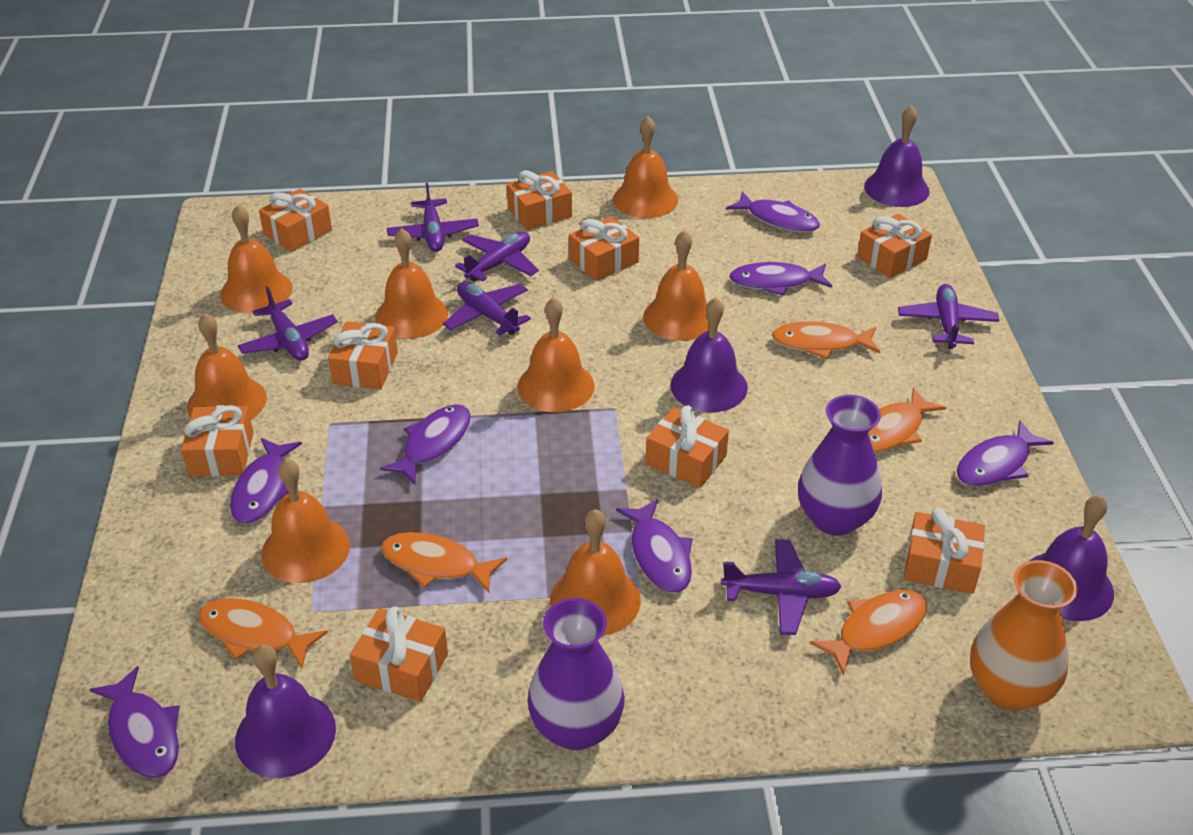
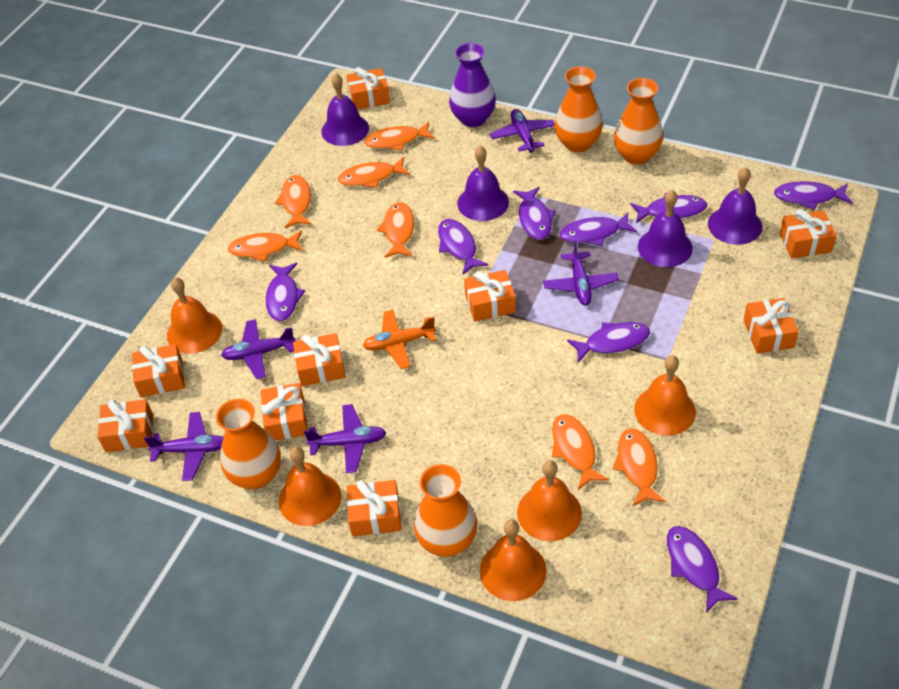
orange bell: 8 -> 5
orange fish: 5 -> 7
orange plane: 0 -> 1
orange vase: 1 -> 4
purple fish: 7 -> 8
purple plane: 6 -> 5
purple vase: 2 -> 1

